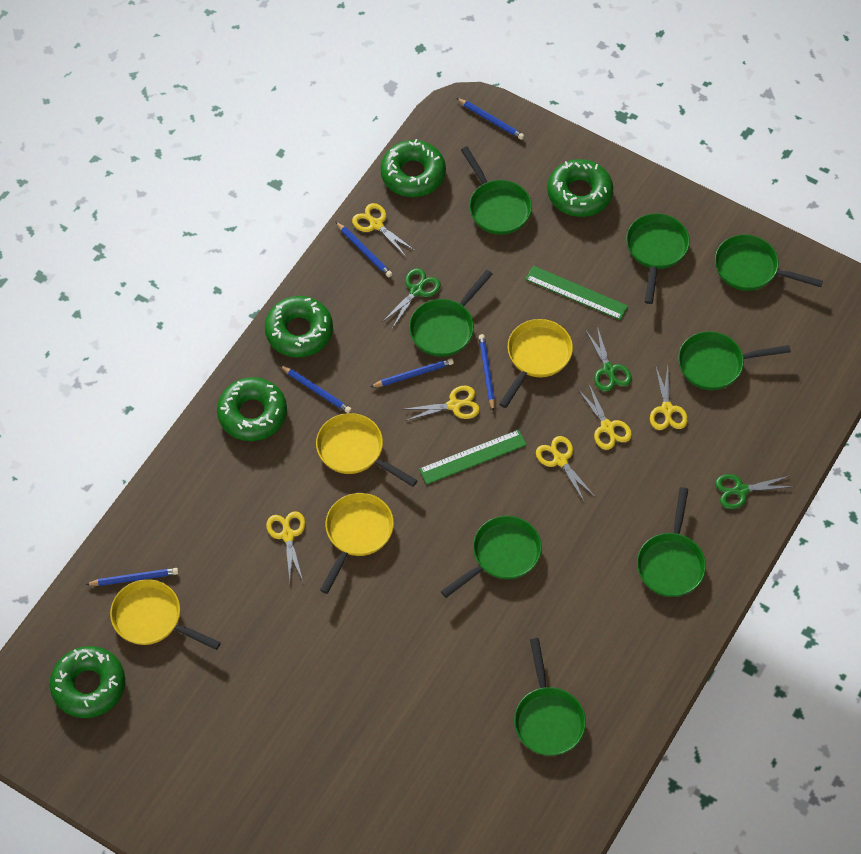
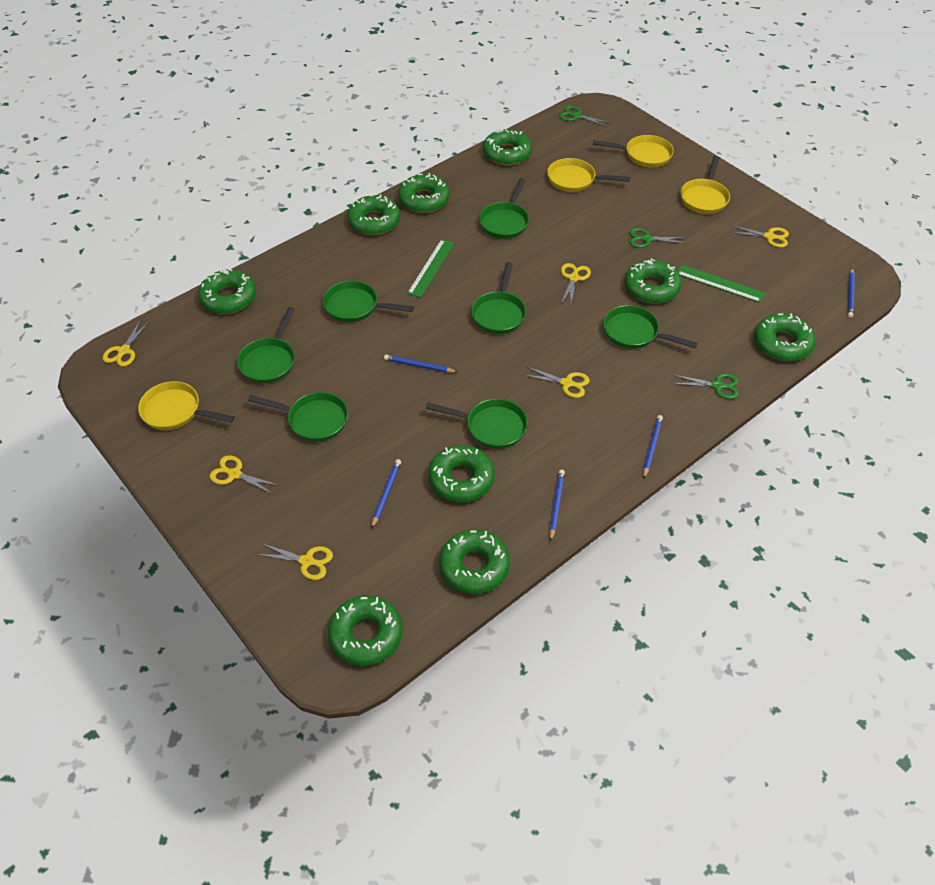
blue pencil: 6 -> 5
green donut: 5 -> 9
green pan: 8 -> 7

